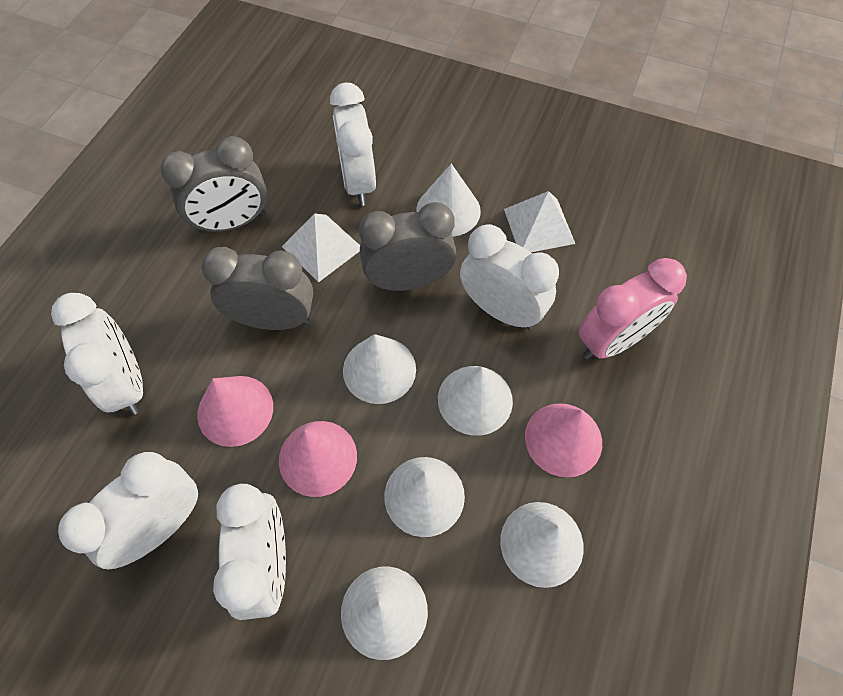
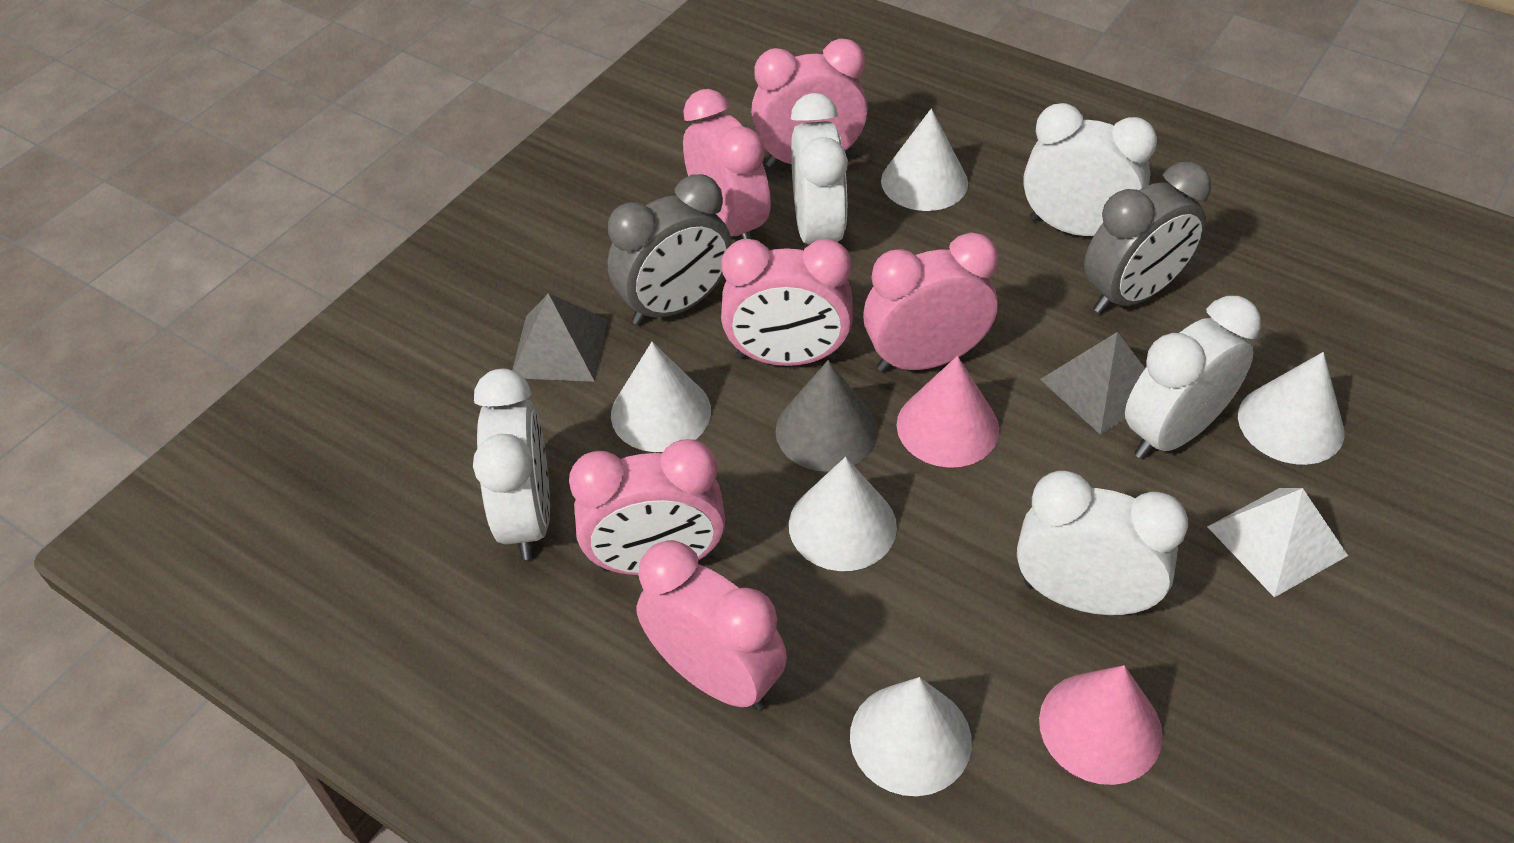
grey clock: 3 -> 2
grey cone: 0 -> 1
grey pyramid: 0 -> 2
pink clock: 1 -> 6
pink cone: 3 -> 2
white cone: 6 -> 5
white pyramid: 2 -> 1

